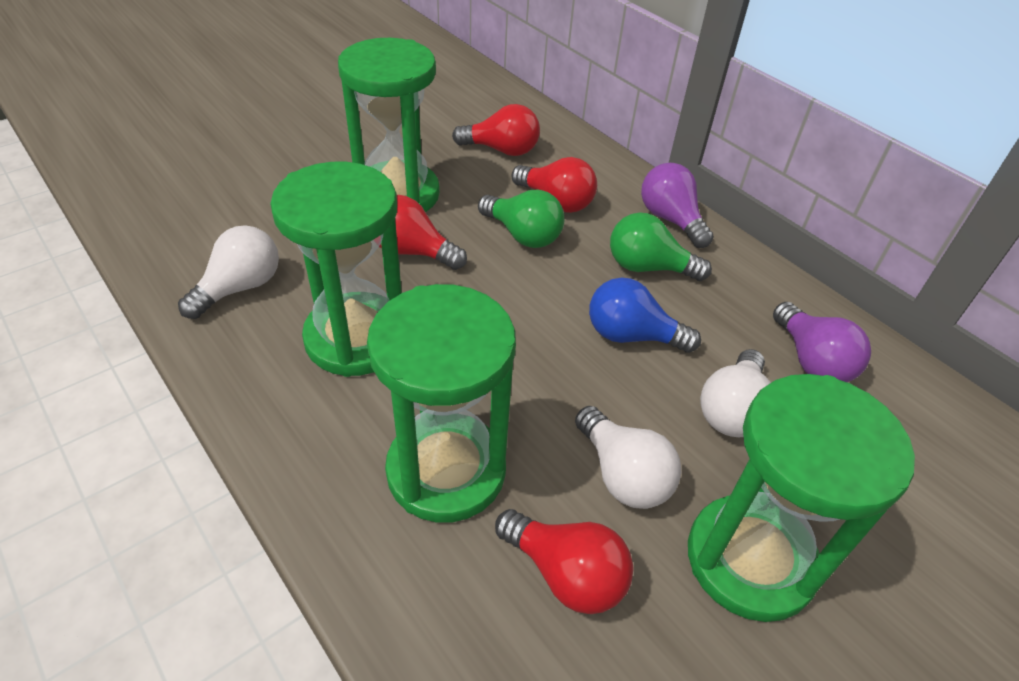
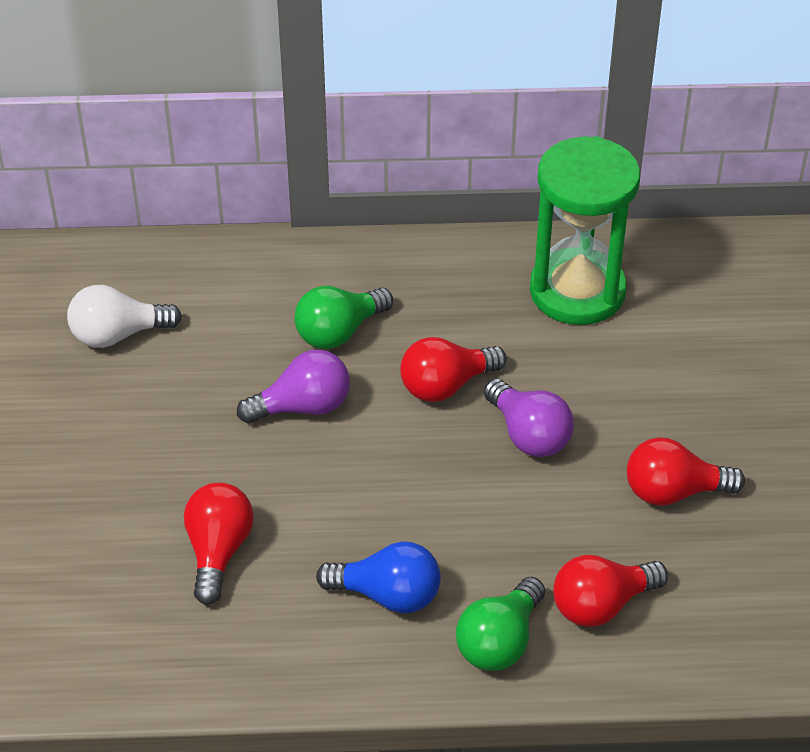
green hourglass: 4 -> 1
white light bulb: 3 -> 1

